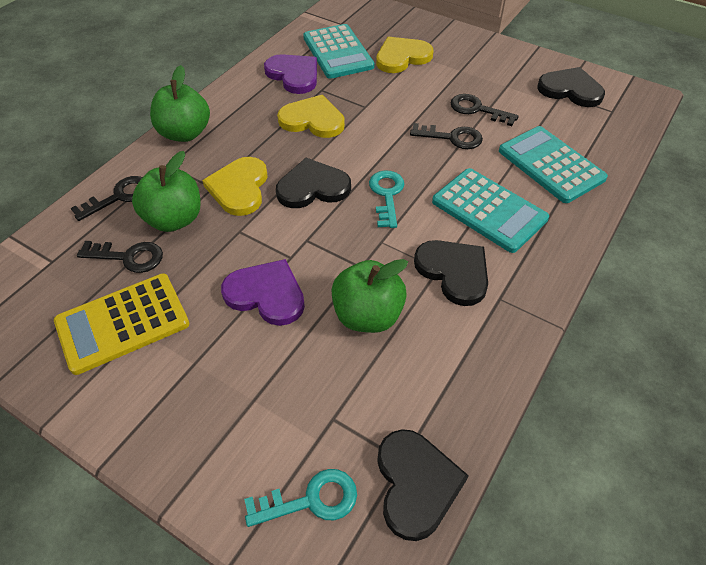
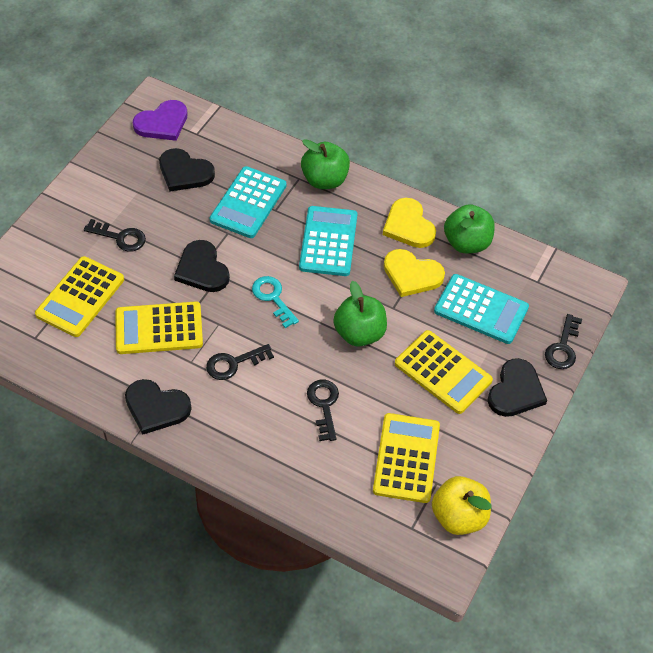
purple heart: 2 -> 1
turquoise key: 2 -> 1
yellow apple: 0 -> 1
yellow calculator: 1 -> 4
yellow heart: 3 -> 2

